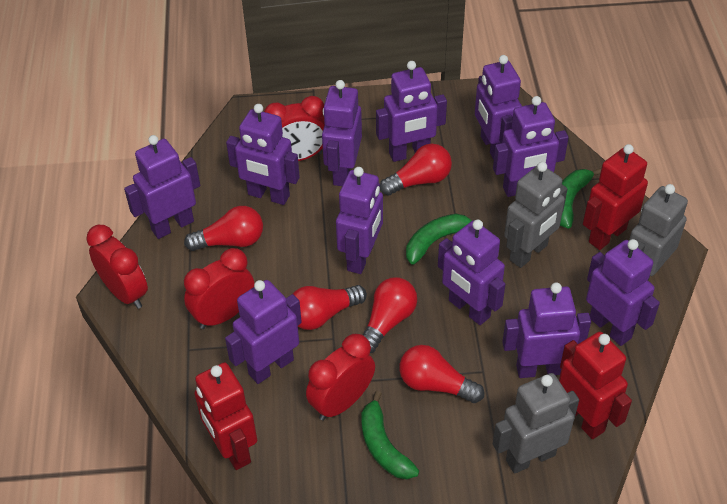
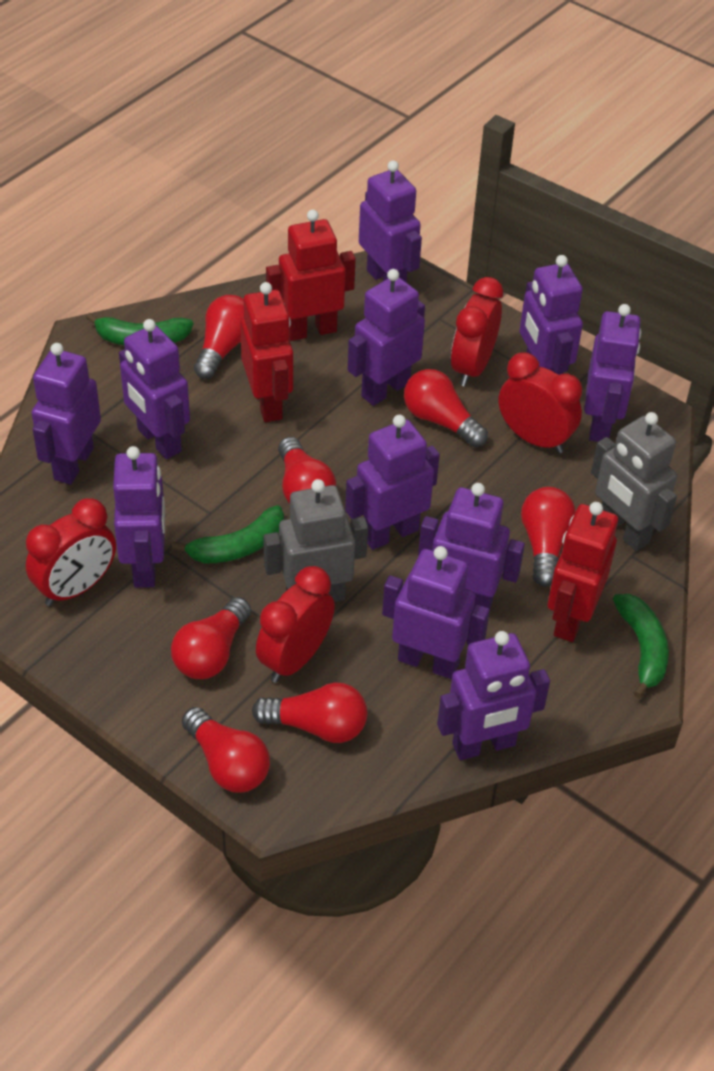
grey robot: 3 -> 2
red light bulb: 5 -> 7

